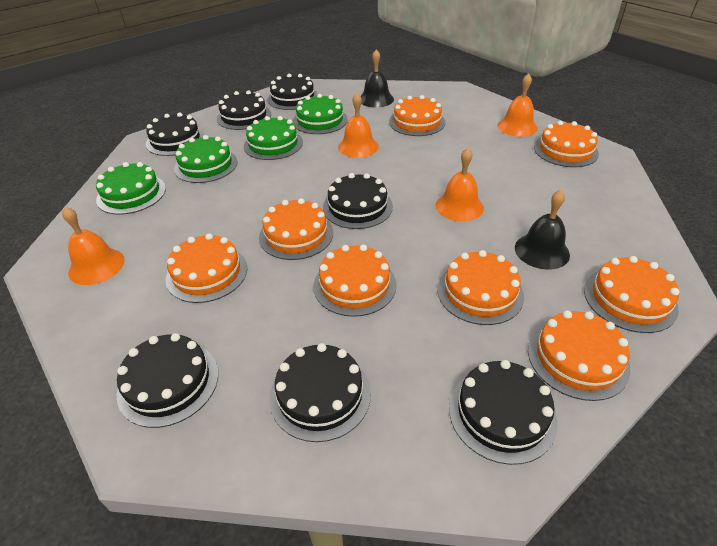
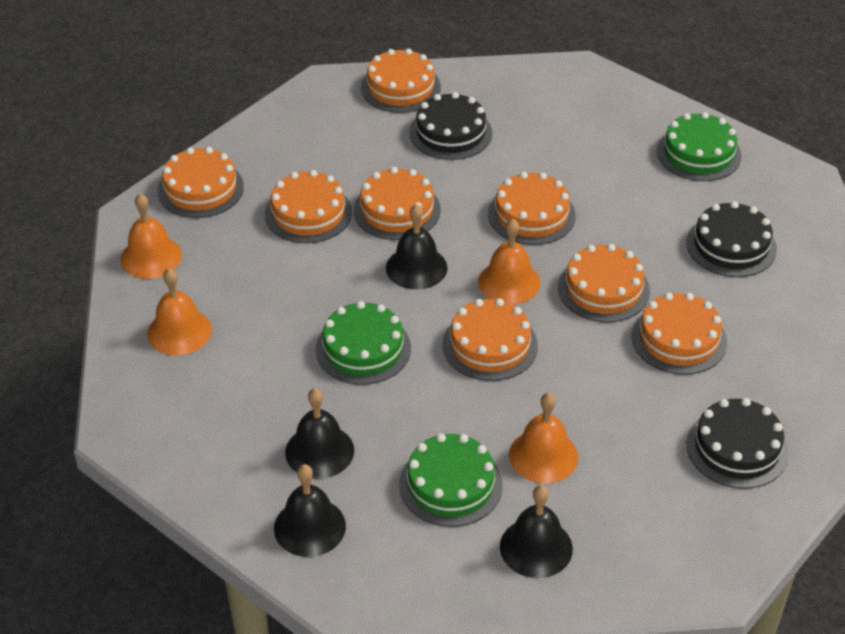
black bell: 2 -> 4
black cake: 7 -> 3
green cake: 4 -> 3

